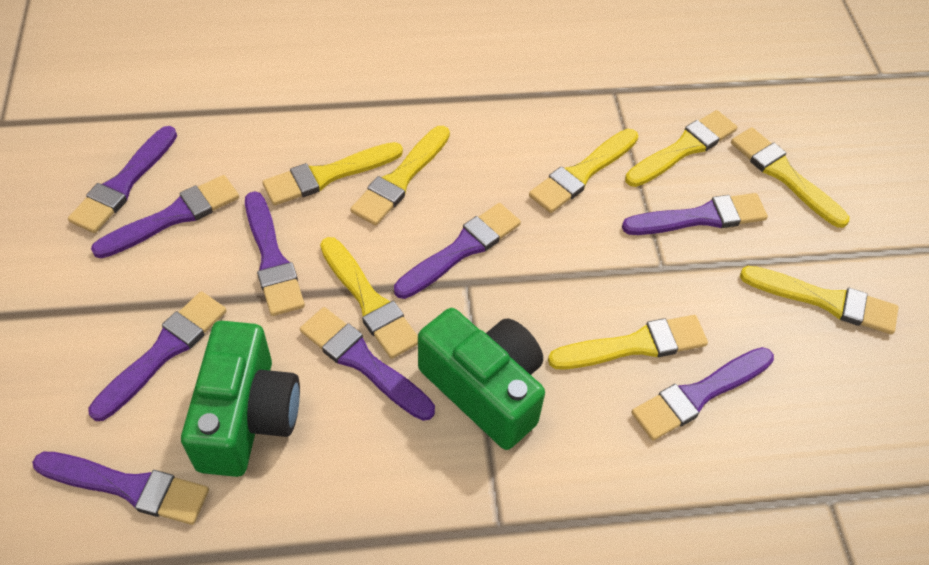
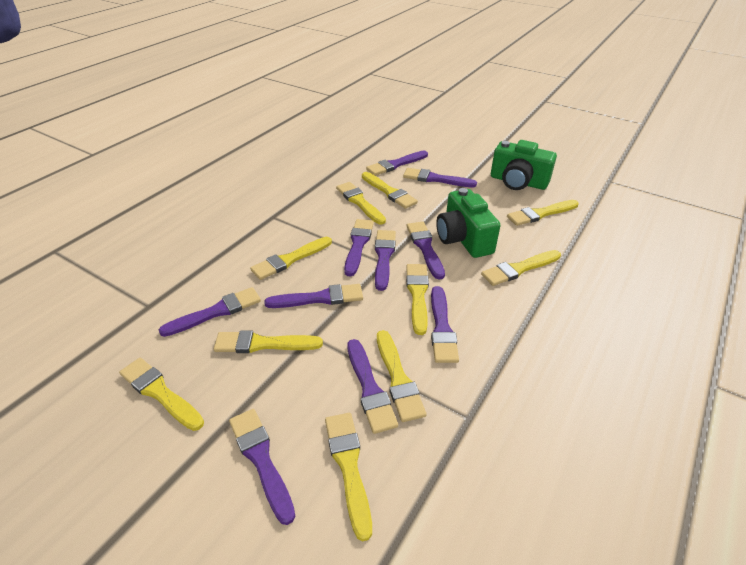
purple brush: 9 -> 10
yellow brush: 8 -> 10

